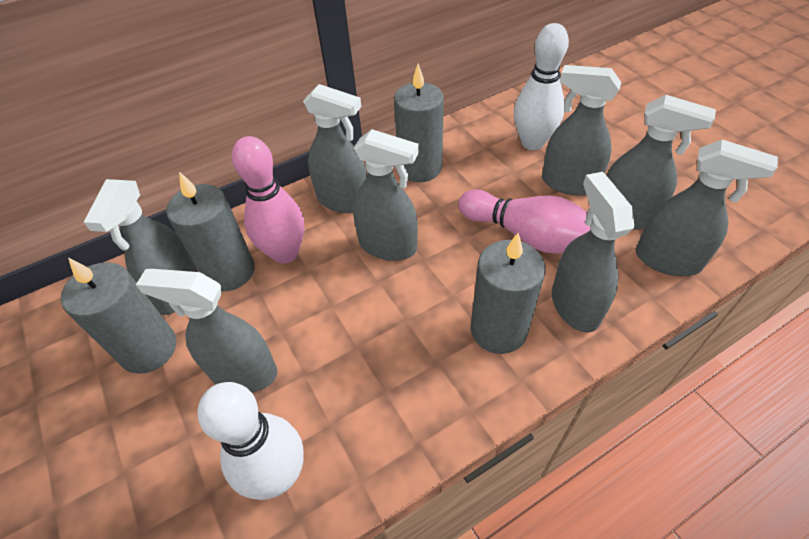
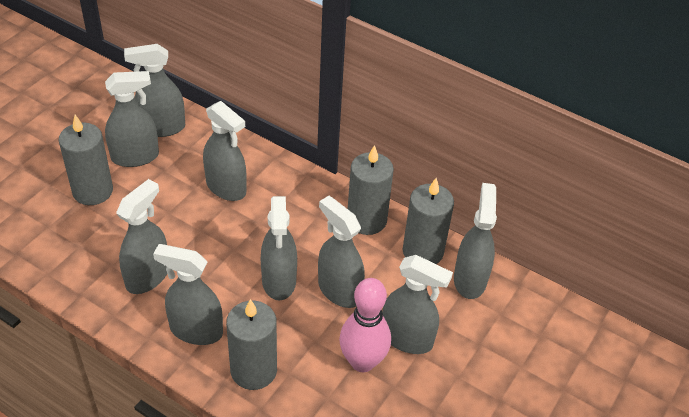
grey spray bottle: 8 -> 9
pink bowling pin: 2 -> 1
white bowling pin: 2 -> 0

